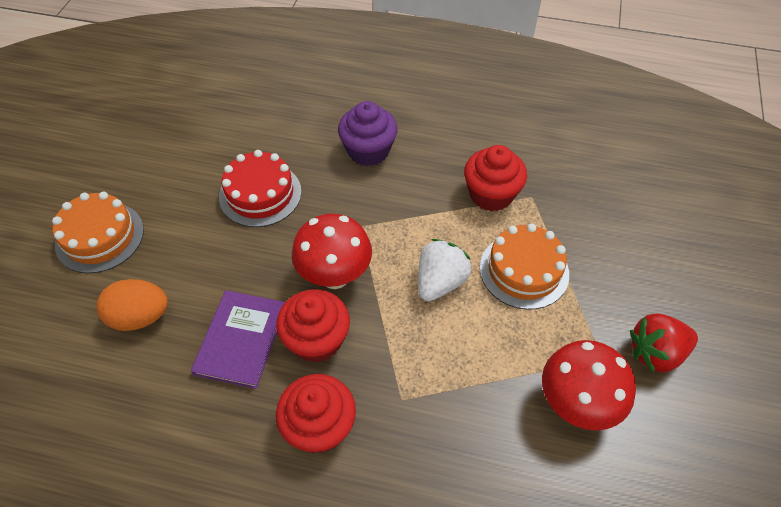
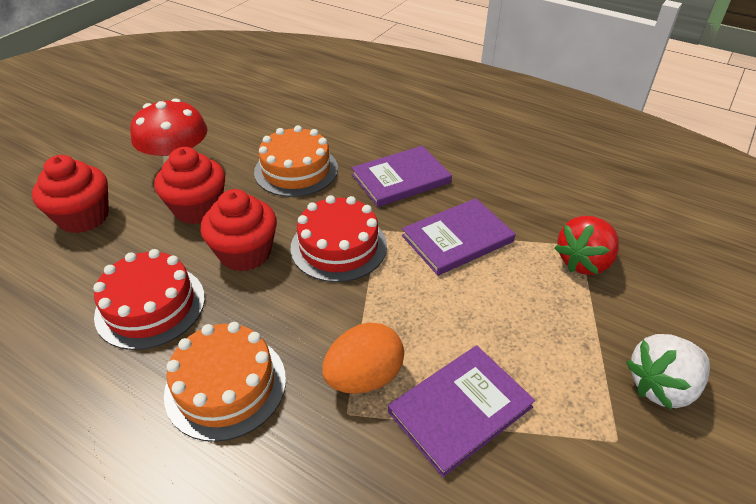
purple book: 1 -> 3
purple cupcake: 1 -> 0
red cake: 1 -> 2
red mushroom: 2 -> 1

